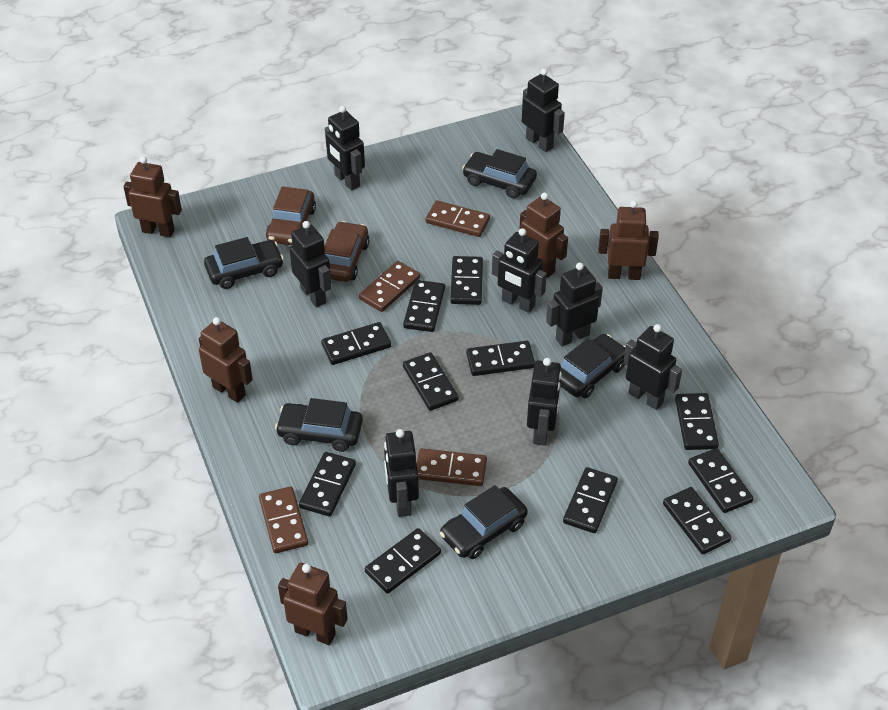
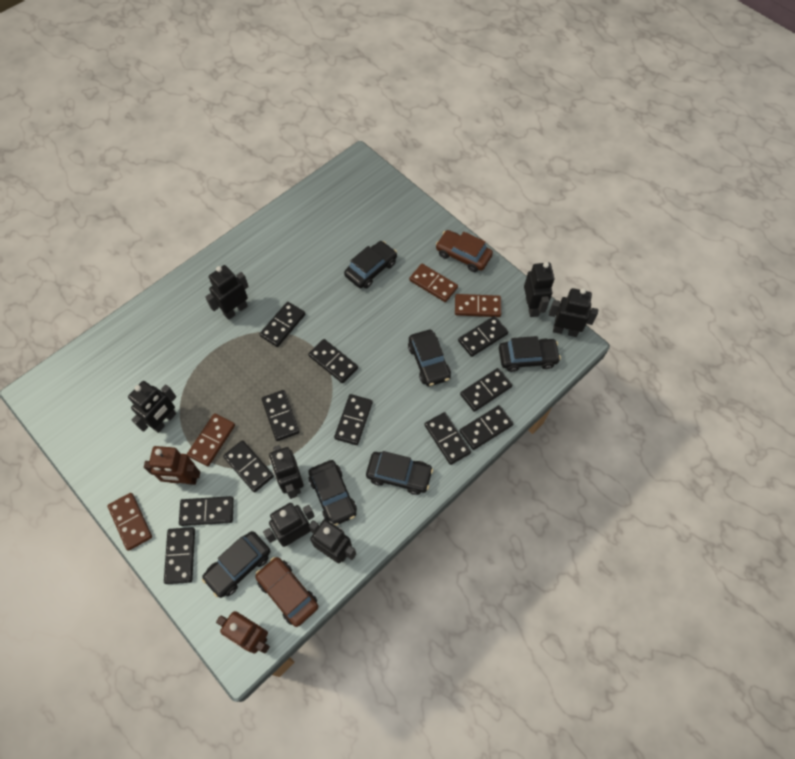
black car: 5 -> 6
black robot: 8 -> 7
brown robot: 5 -> 2

